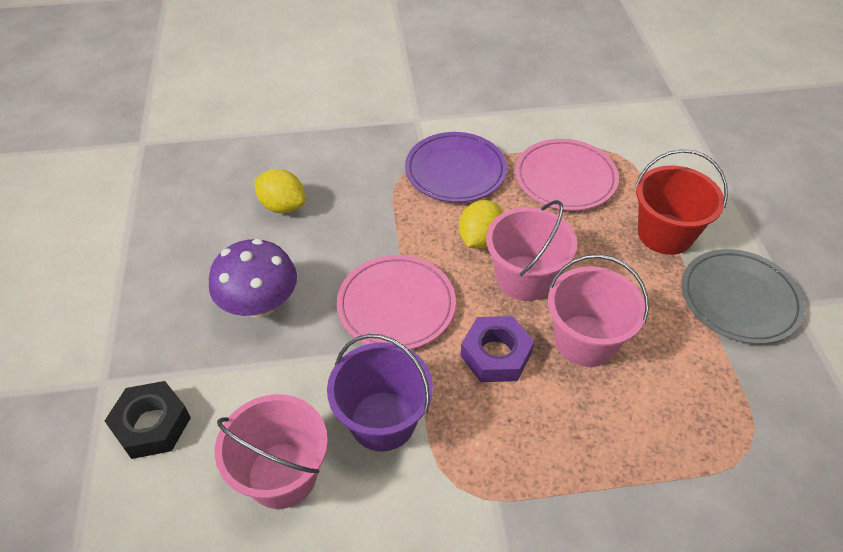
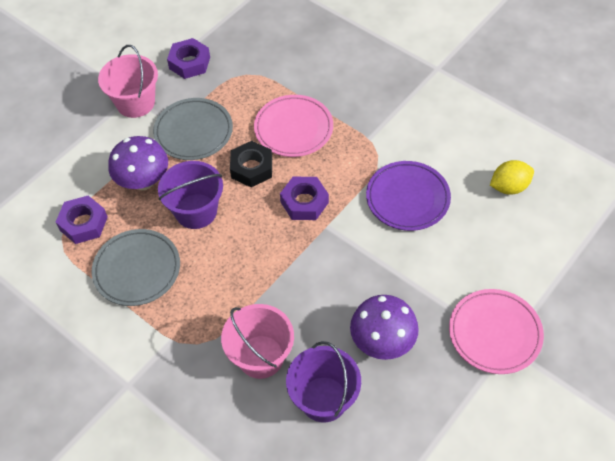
grey plate: 1 -> 2
pink bucket: 3 -> 2
purple bucket: 1 -> 2
purple mushroom: 1 -> 2
purple nut: 1 -> 3
red bucket: 1 -> 0
yellow lemon: 2 -> 1

